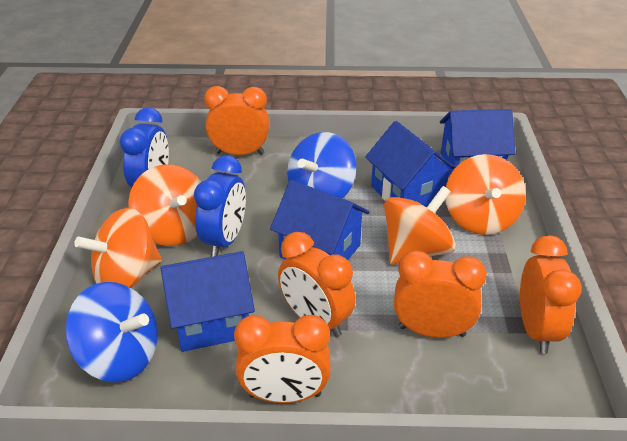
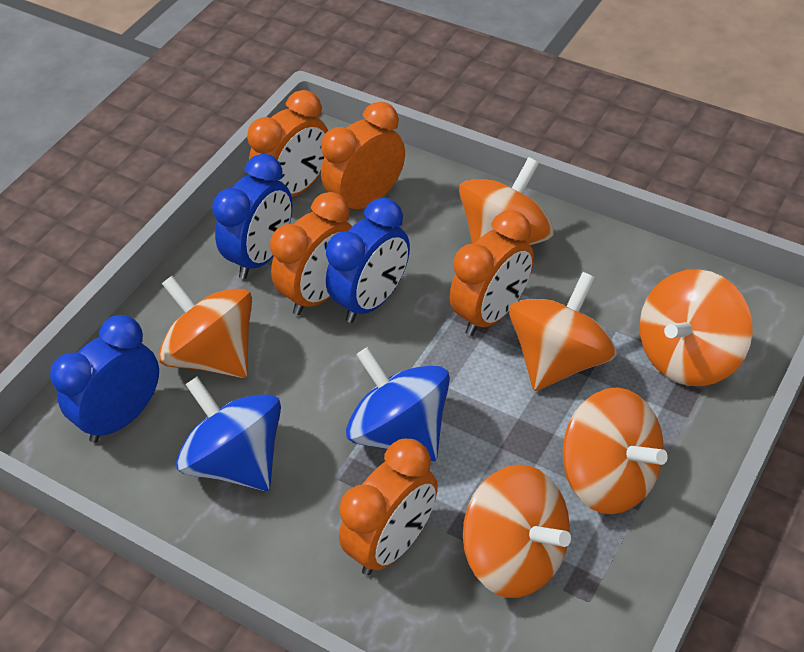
blue clock: 2 -> 3
blue house: 4 -> 0
orange spinning top: 4 -> 6

